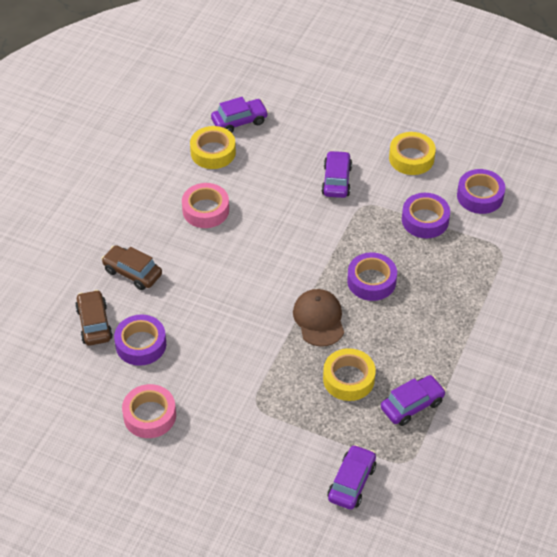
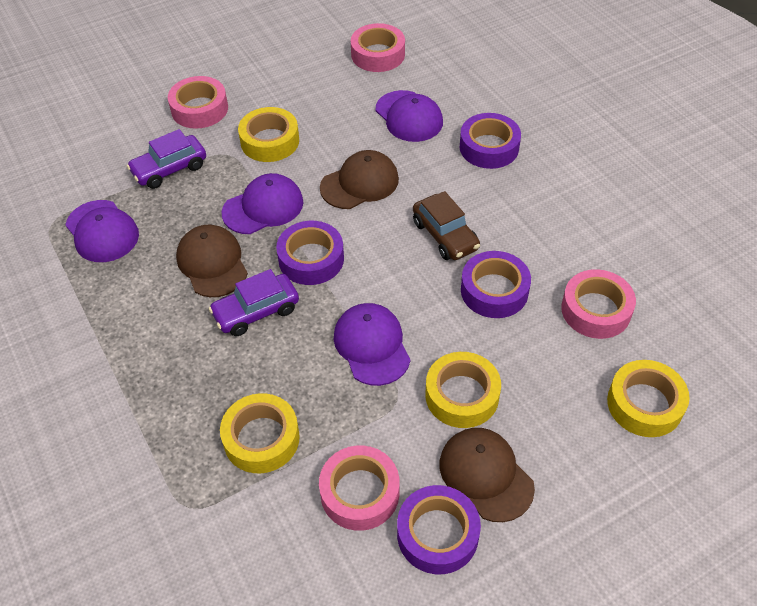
brown cap: 1 -> 3
brown car: 2 -> 1
pink tape: 2 -> 4
purple cap: 0 -> 4
purple car: 4 -> 2
yellow tape: 3 -> 4

